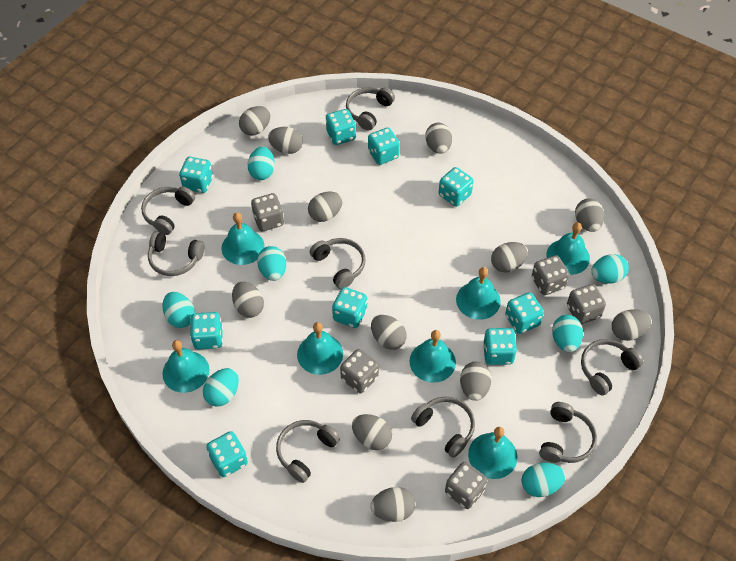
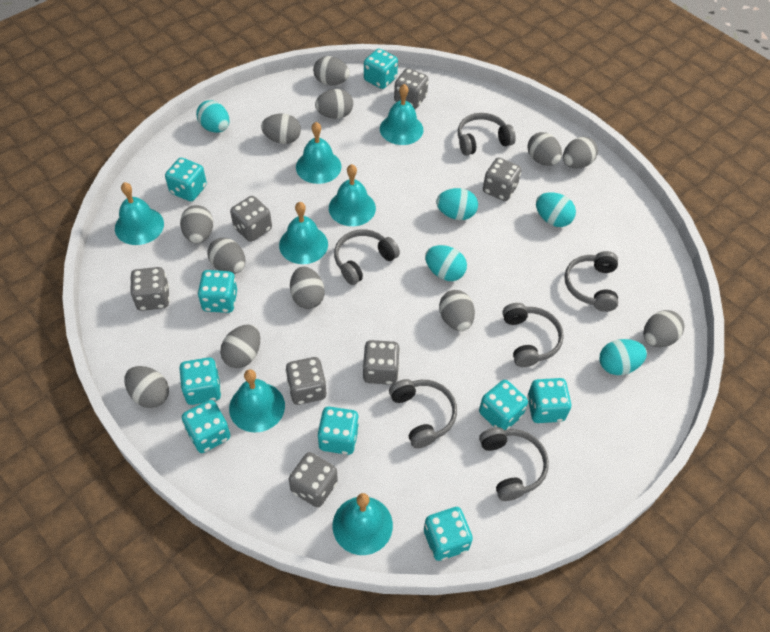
grey dice: 5 -> 7
grey headphones: 8 -> 6
turquoise egg: 7 -> 5

